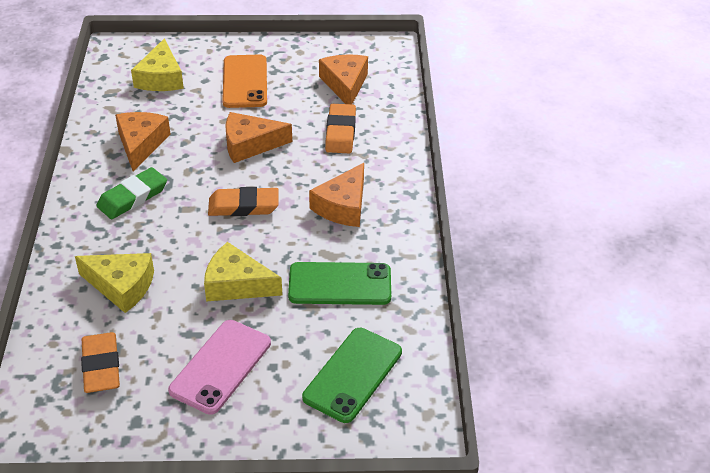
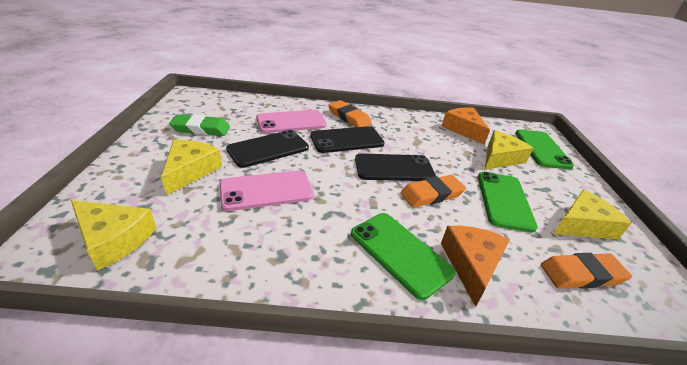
black phone: 0 -> 3
green phone: 2 -> 3
orange cheese: 4 -> 2
orange phone: 1 -> 0
pink phone: 1 -> 2
yellow cheese: 3 -> 4

